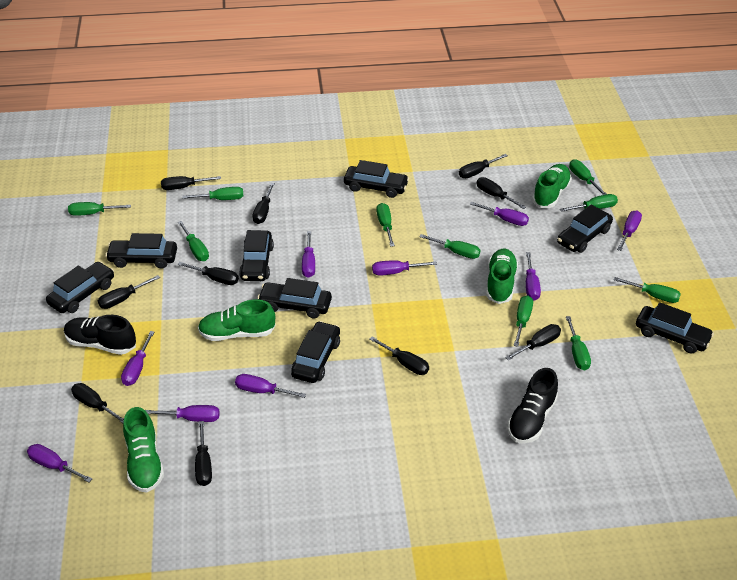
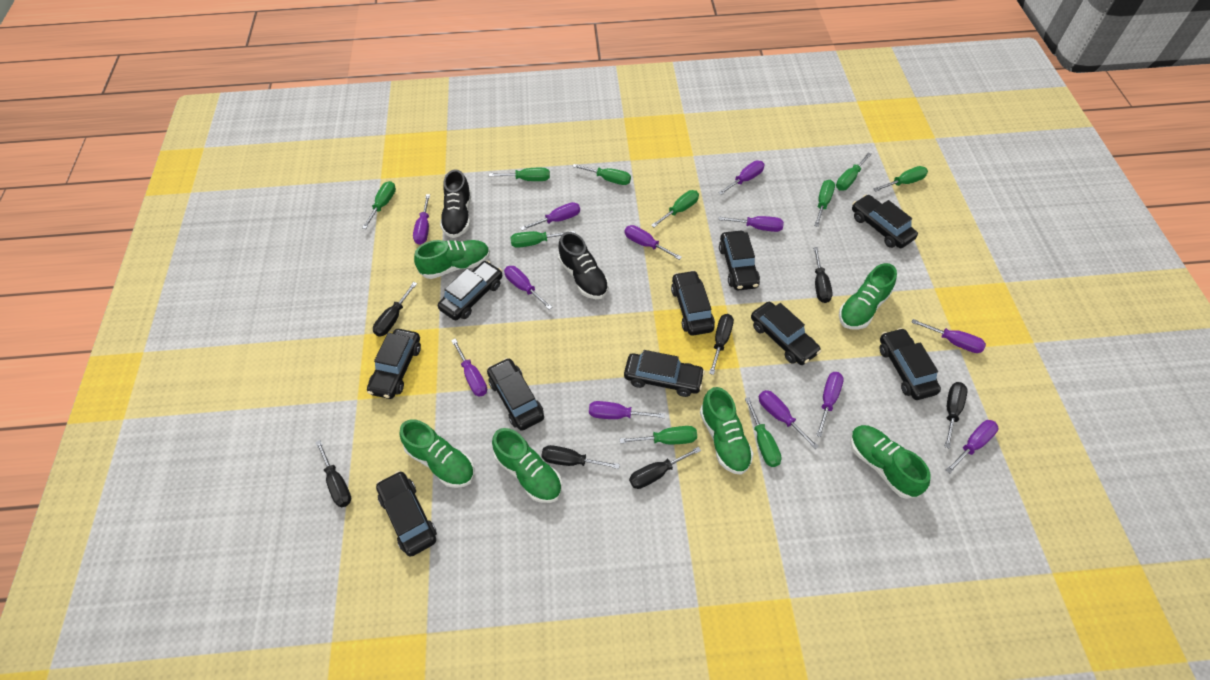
black car: 8 -> 10
black screwdriver: 10 -> 7
green shoe: 4 -> 6
purple screwdriver: 9 -> 12

